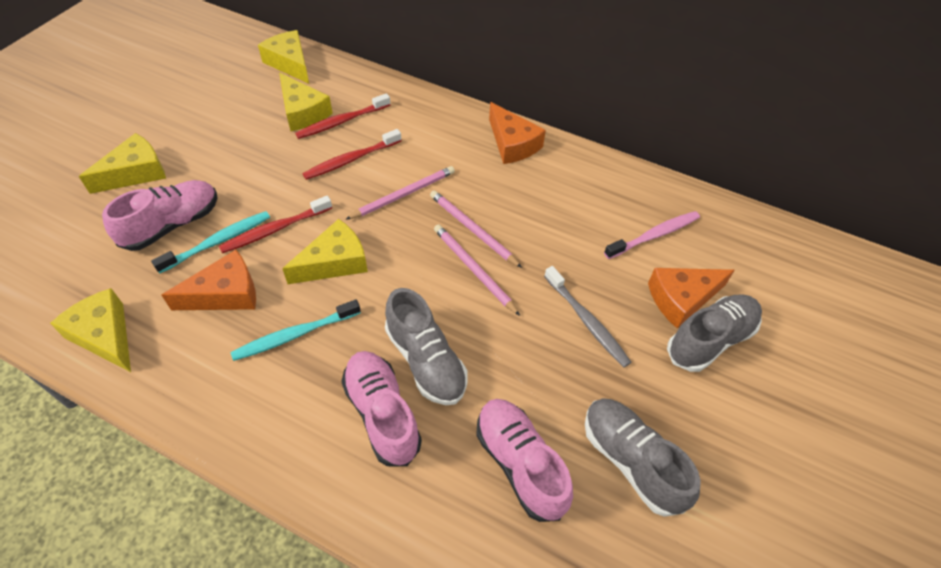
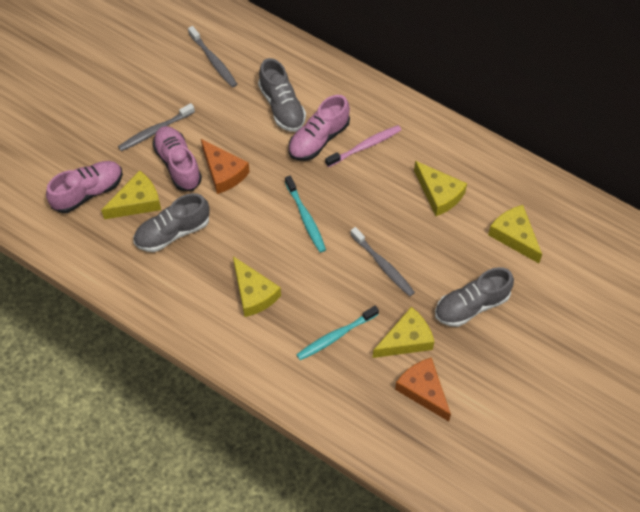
grey toothbrush: 1 -> 3
orange cheese: 3 -> 2
pink pencil: 3 -> 0
red toothbrush: 3 -> 0

